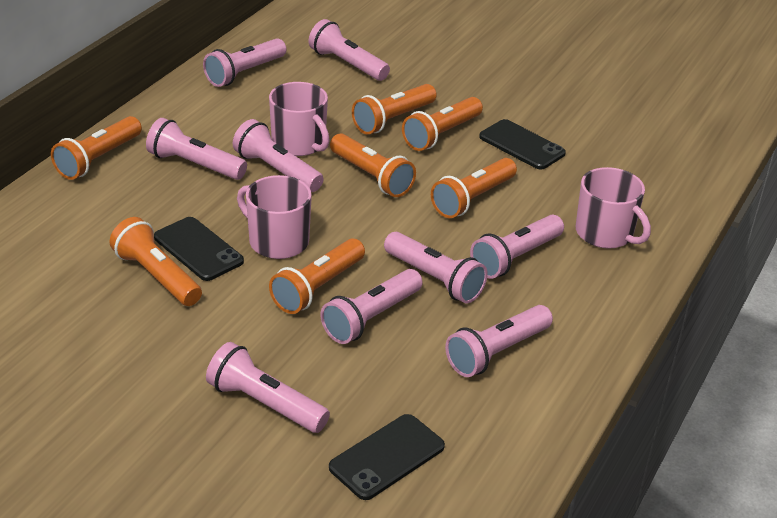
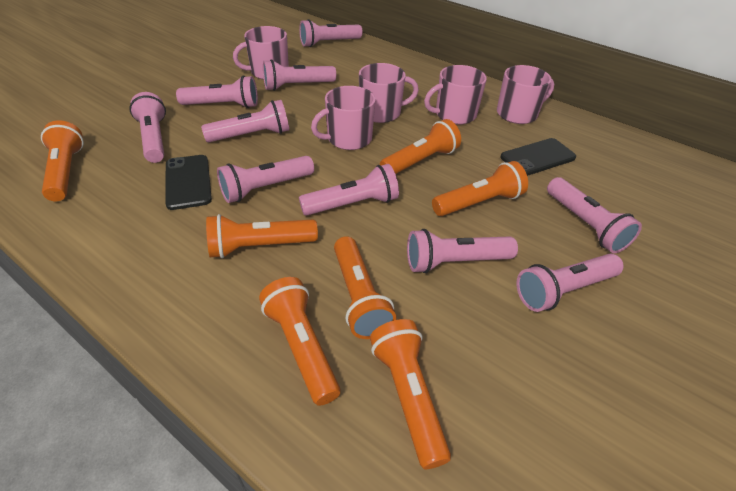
black phone: 3 -> 2
pink flashlight: 9 -> 10
pink mug: 3 -> 5

